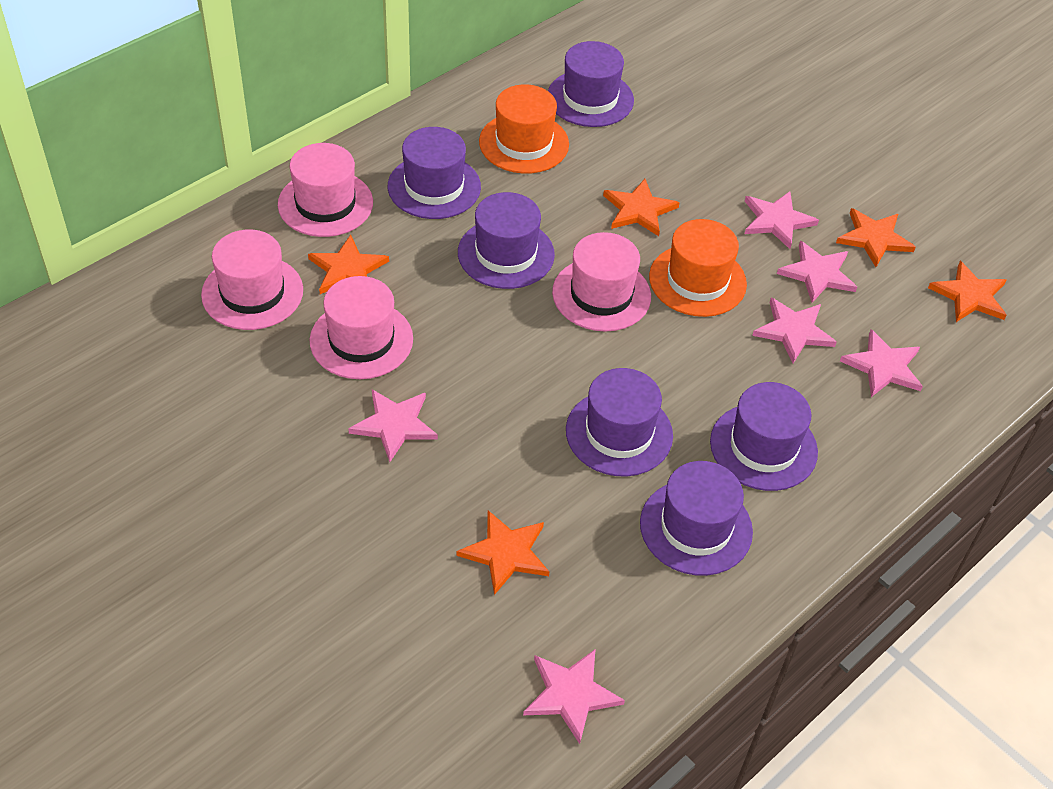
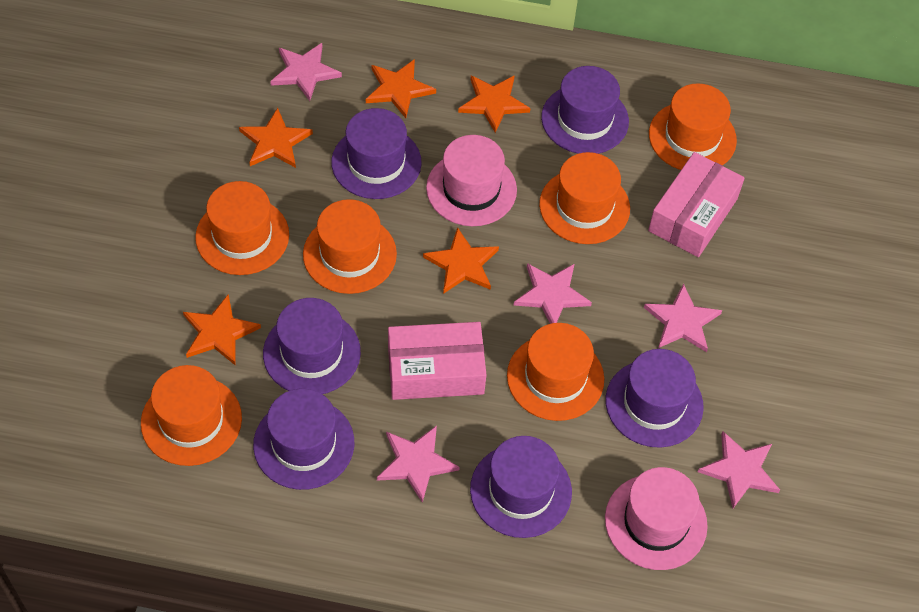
orange hat: 2 -> 6
pink box: 0 -> 2
pink hat: 4 -> 2
pink star: 6 -> 5

